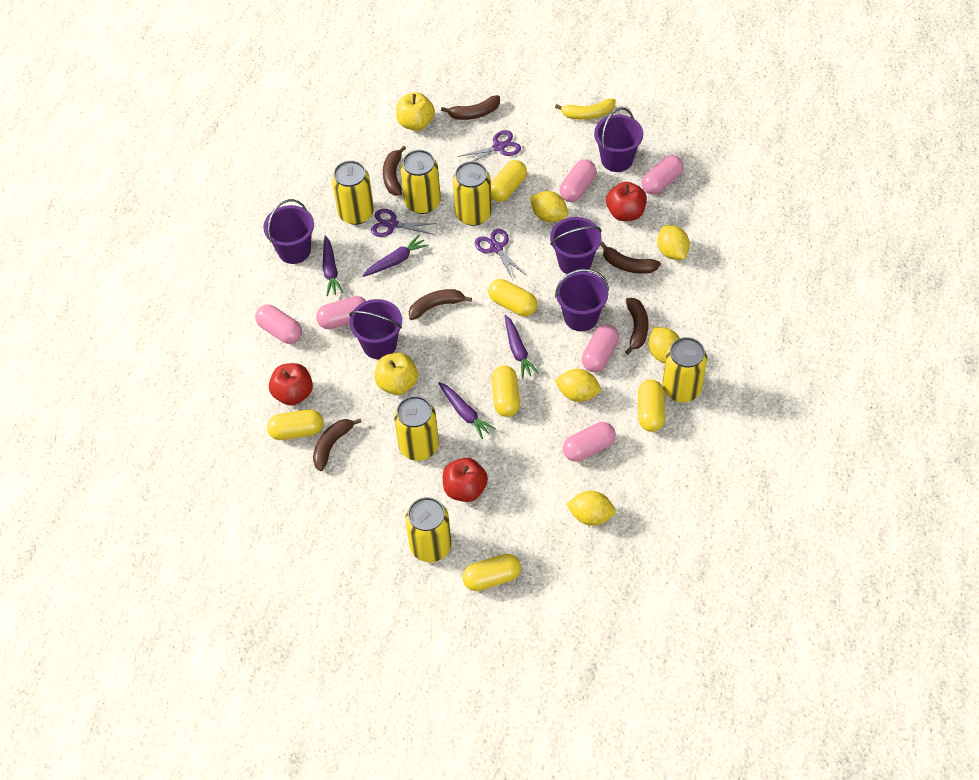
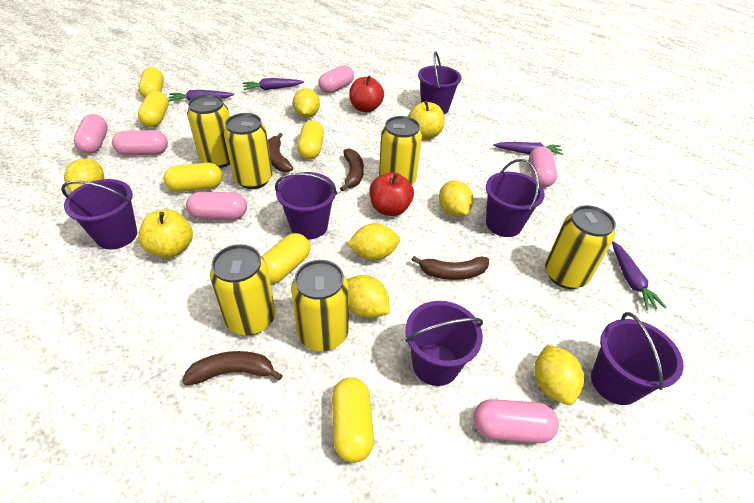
brown banana: 6 -> 4
purple bucket: 5 -> 6
purple scissors: 3 -> 0
red apple: 3 -> 2
yellow banana: 1 -> 0
yellow lemon: 5 -> 6

